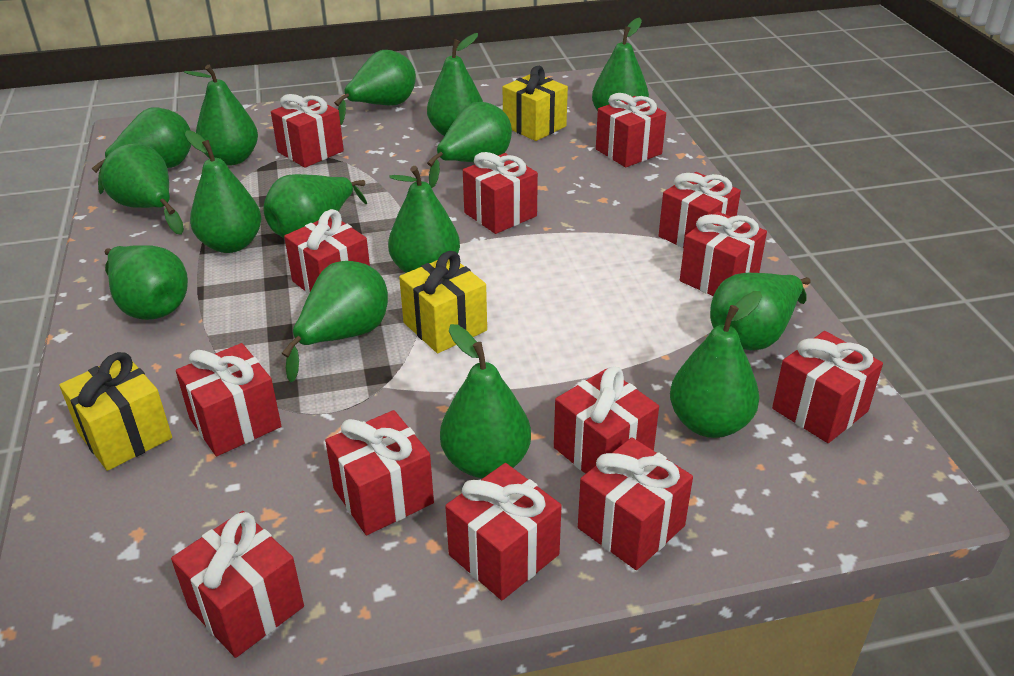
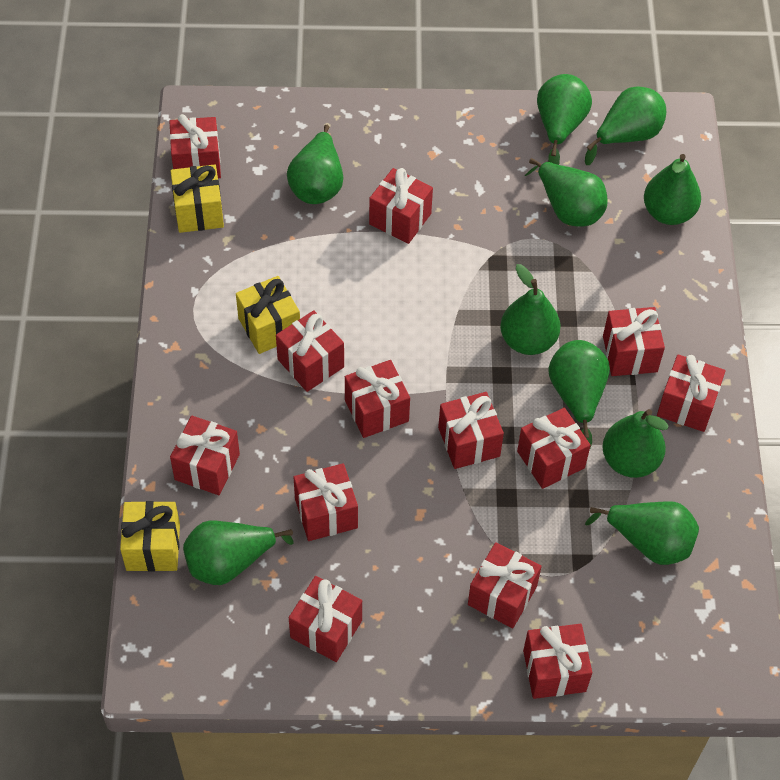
green pear: 15 -> 10

